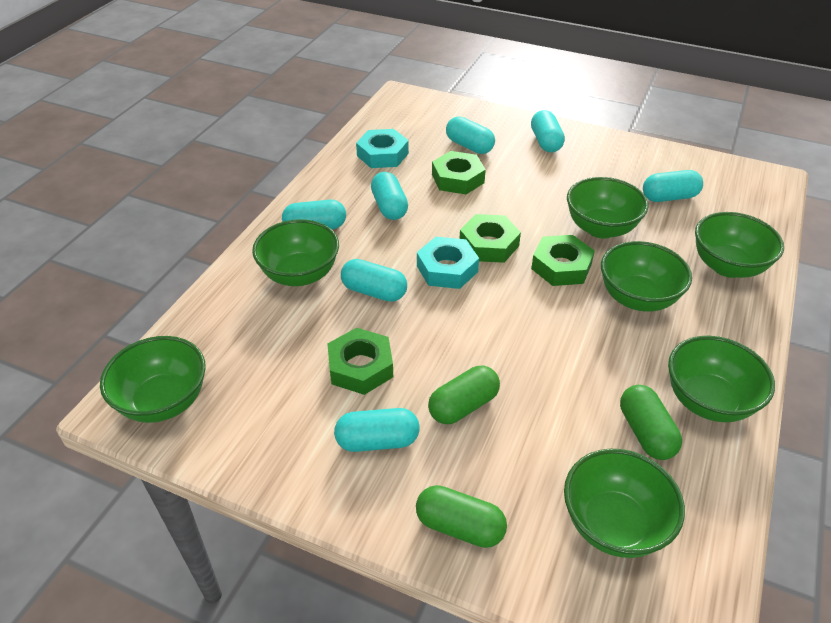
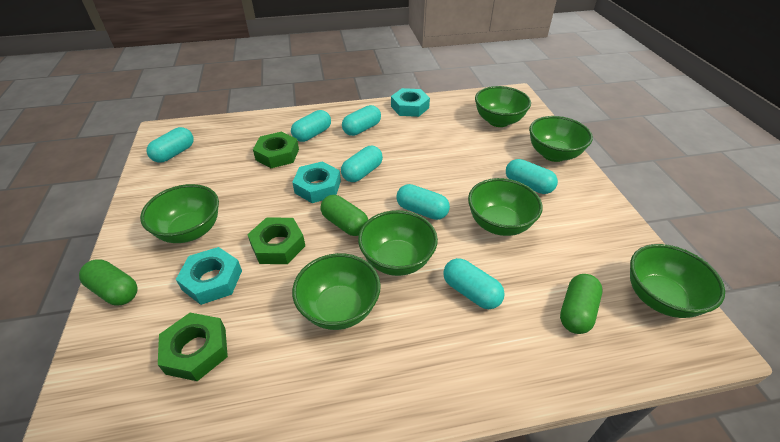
green nut: 4 -> 3
turquoise nut: 2 -> 3

